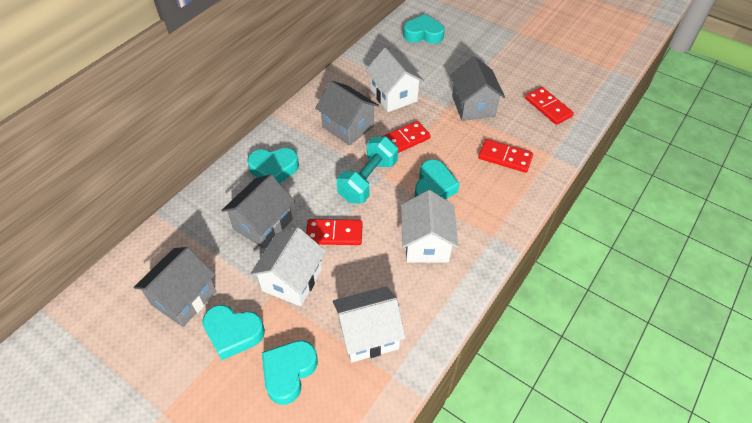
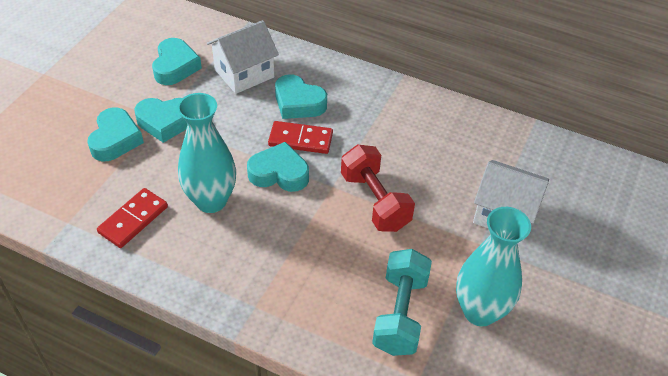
grey house: 4 -> 0
red domino: 4 -> 2
red dumbbell: 0 -> 1
turquoise vase: 0 -> 2
white house: 4 -> 2

